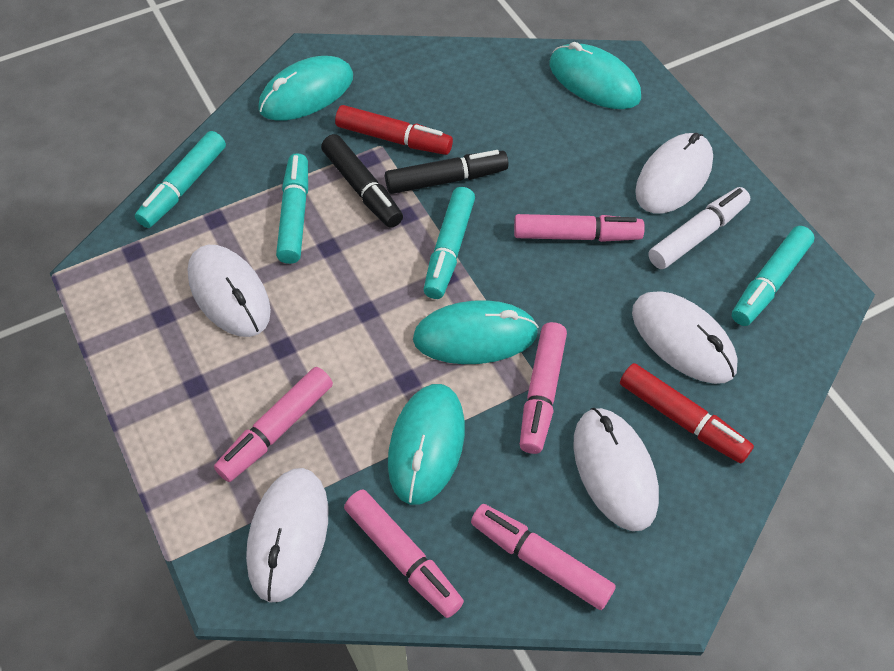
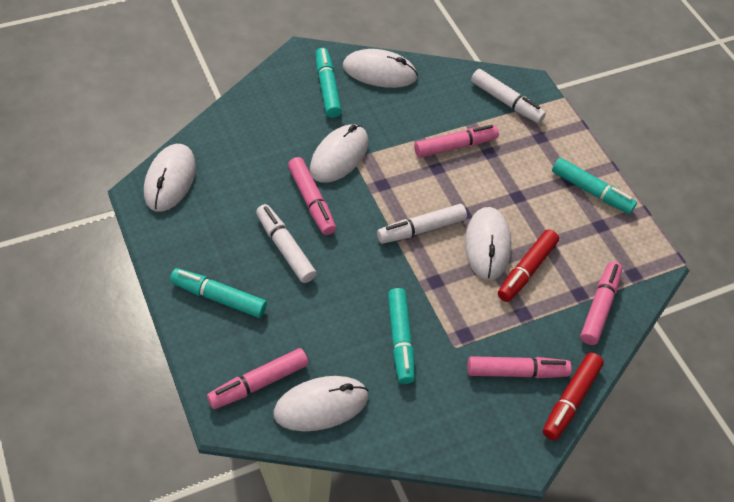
black marker: 2 -> 0
turquoise mouse: 4 -> 0
white marker: 1 -> 3

